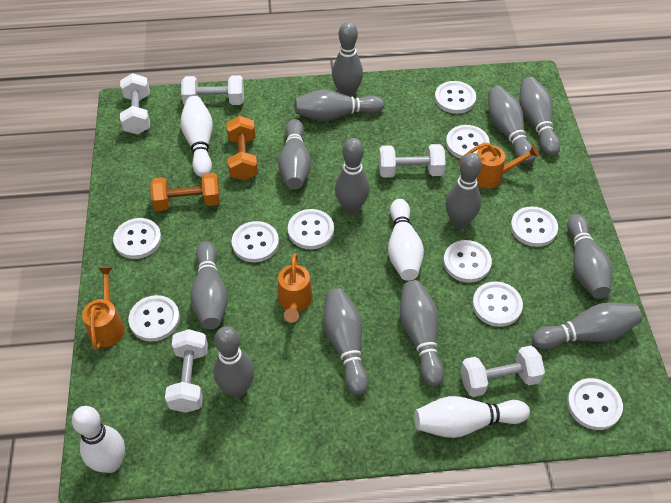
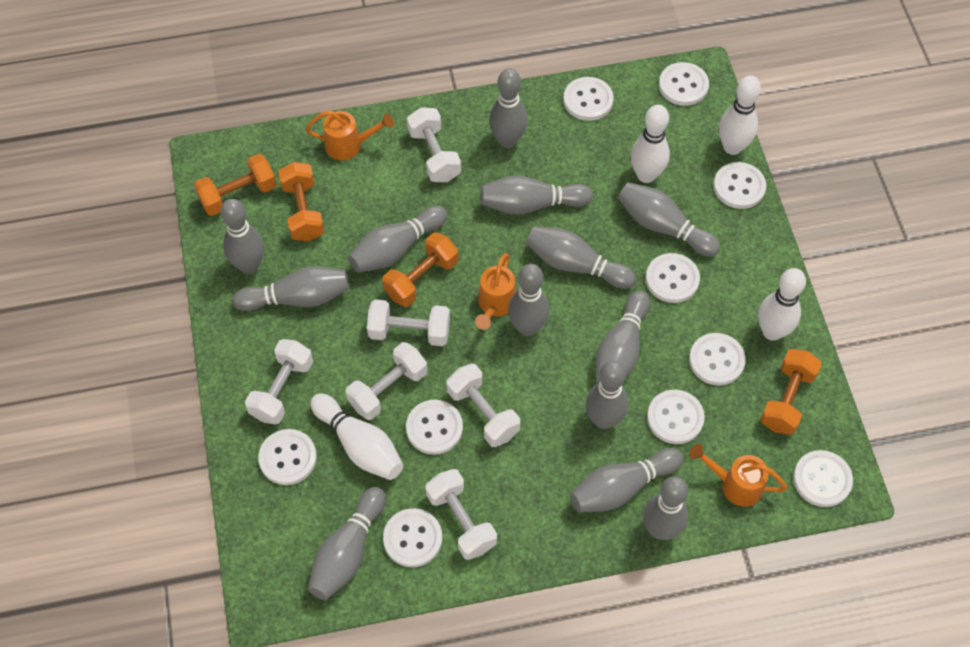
orange dumbbell: 2 -> 4
white dumbbell: 5 -> 6

